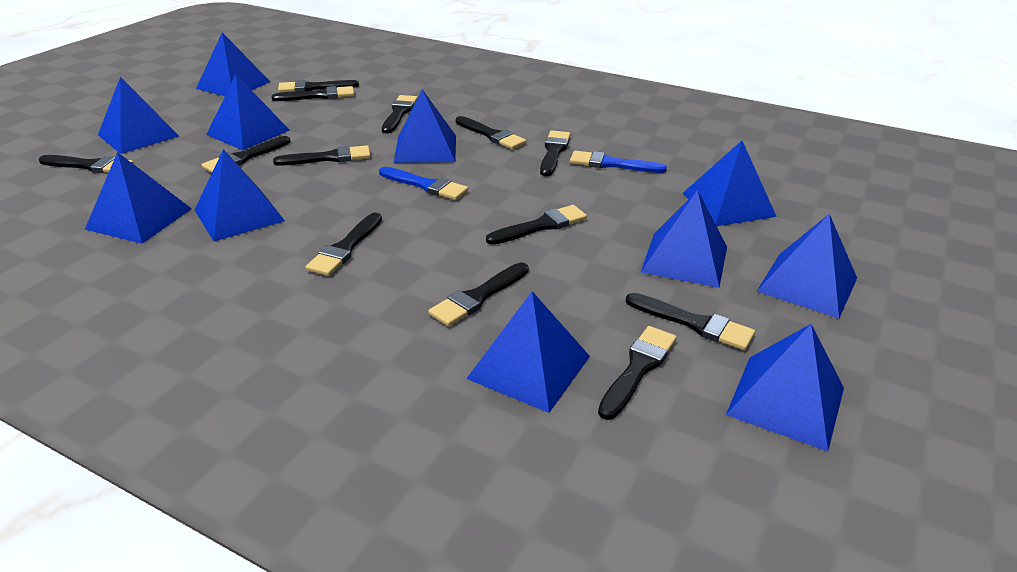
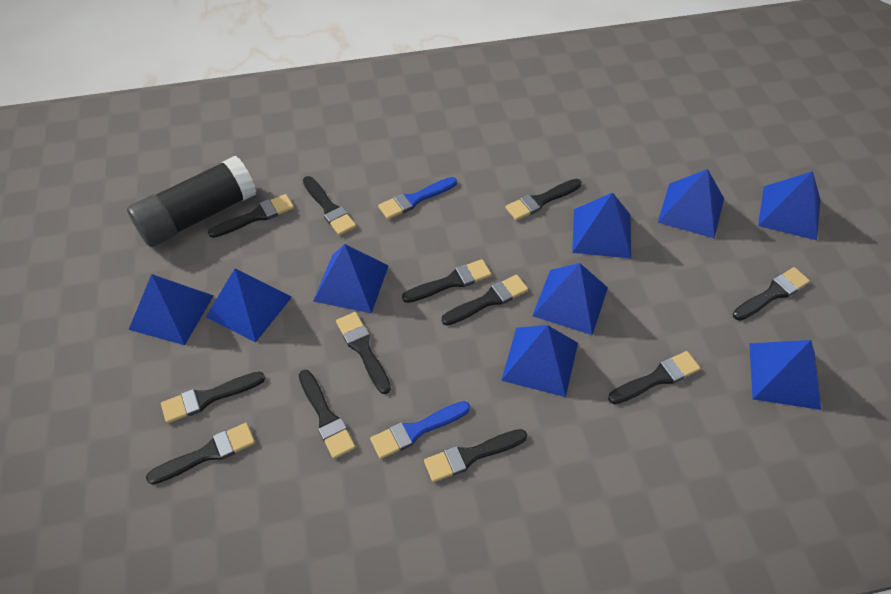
black brush: 13 -> 12
black glue stick: 0 -> 1
blue pyramid: 11 -> 9

